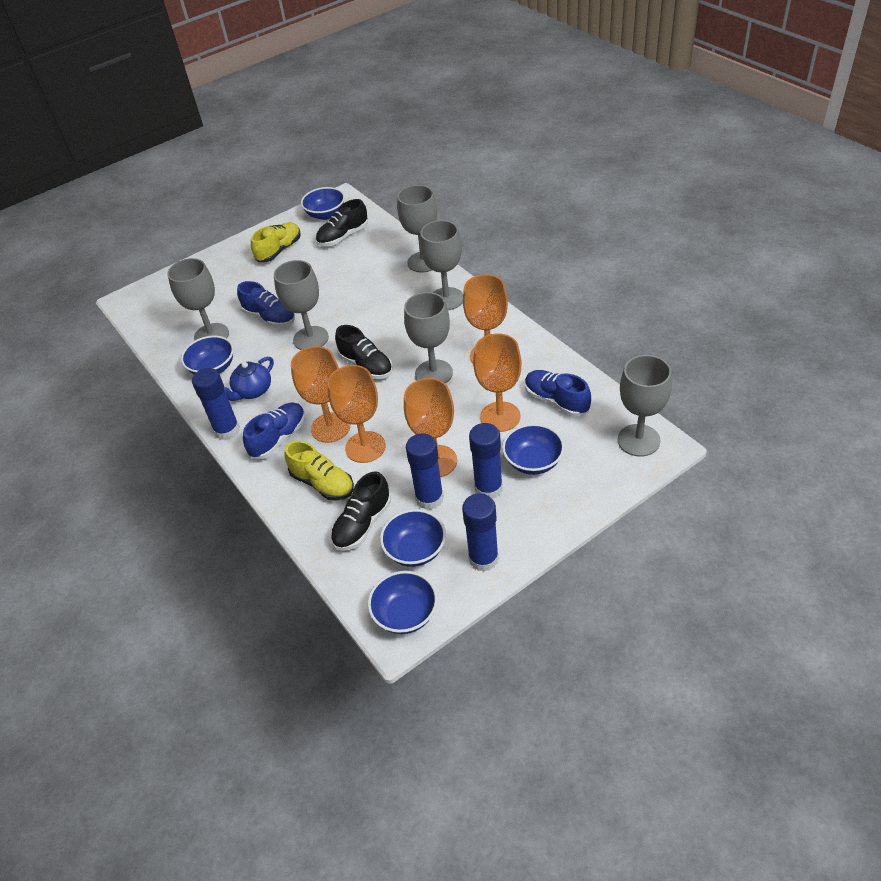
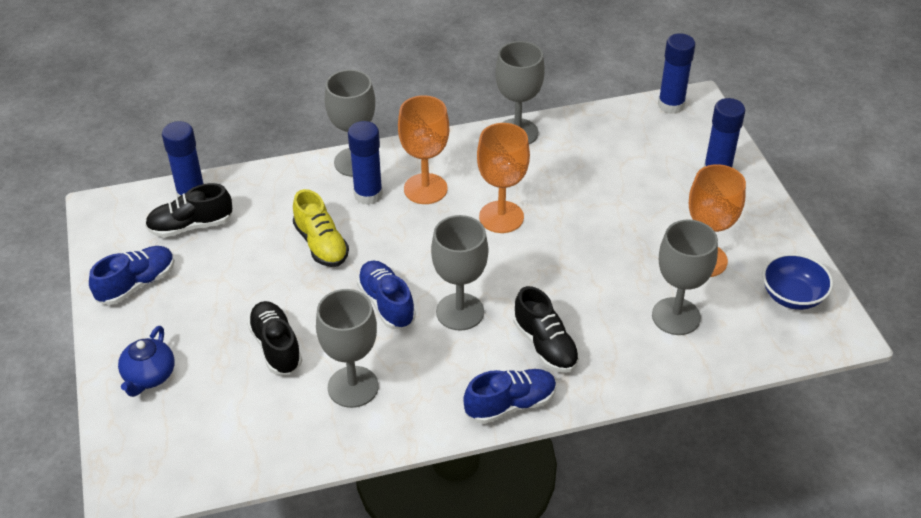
blue bowl: 5 -> 1
grey goblet: 6 -> 5
orange goblet: 5 -> 3
yellow shoe: 2 -> 1

